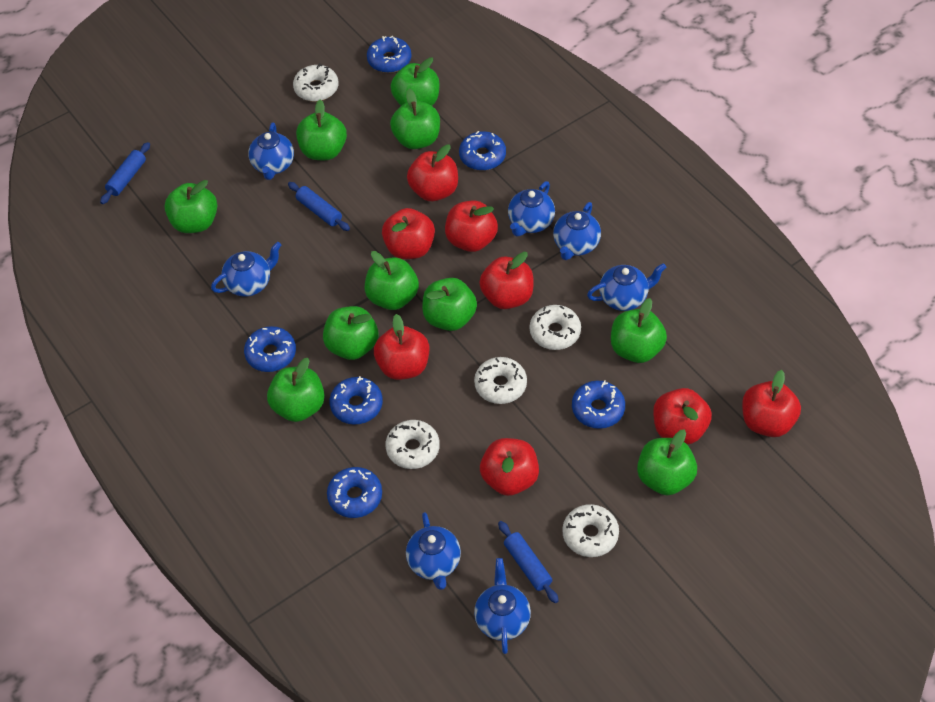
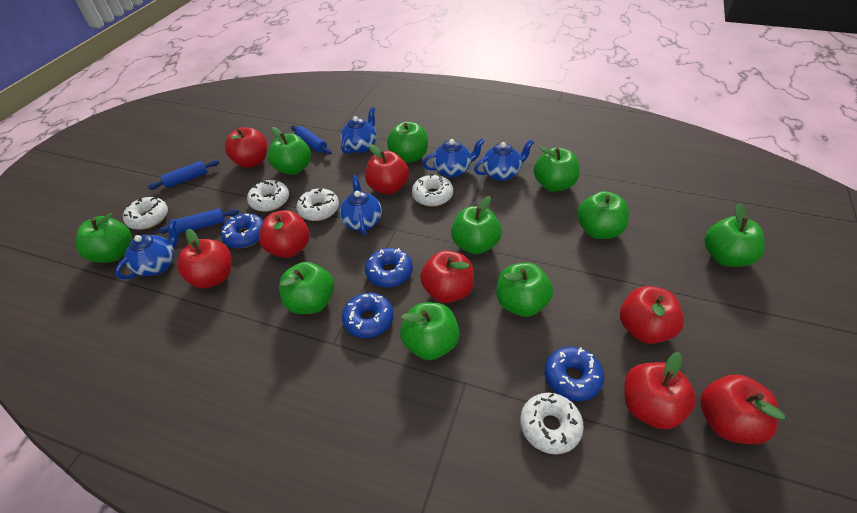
blue donut: 6 -> 4
blue teapot: 7 -> 5

